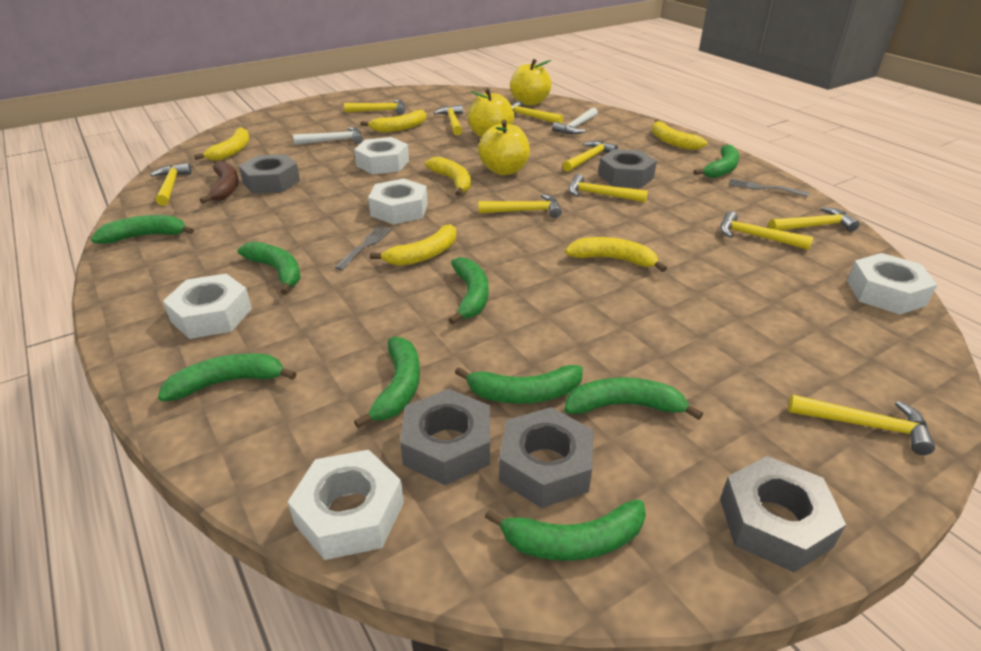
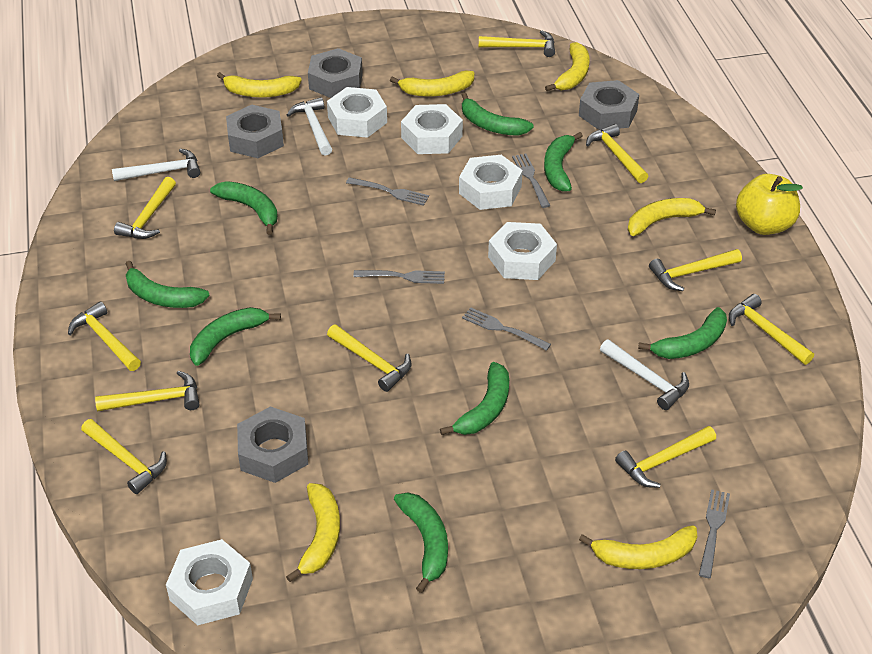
brown banana: 1 -> 0
green banana: 9 -> 8
grey fork: 2 -> 5
grey nut: 5 -> 4
white hammer: 2 -> 3
yellow apple: 3 -> 1

